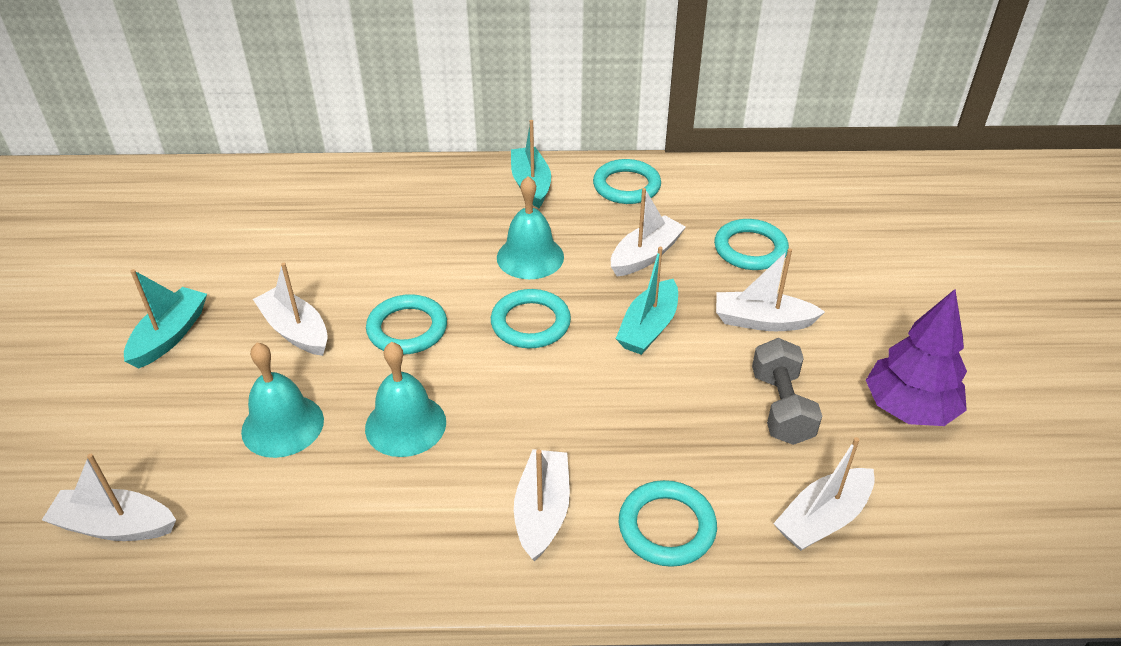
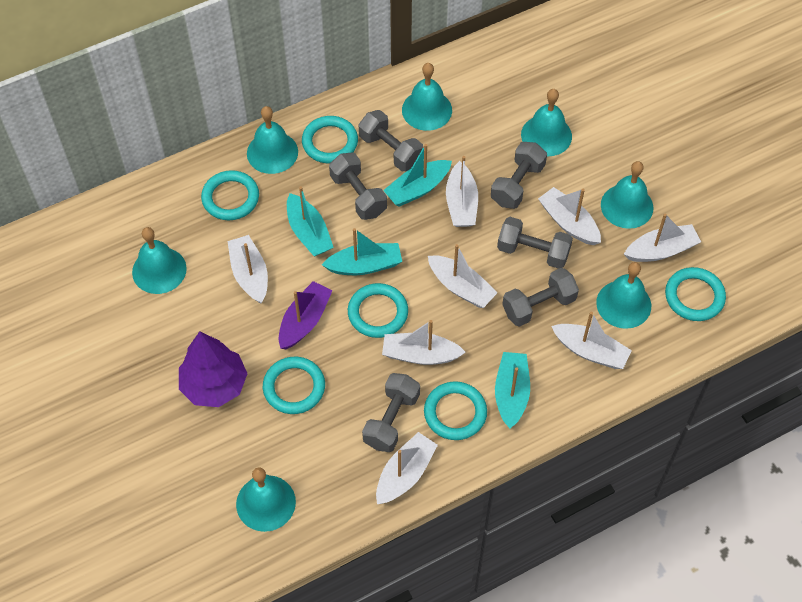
grey dumbbell: 1 -> 6
purple boat: 0 -> 1
turquoise bell: 3 -> 7
turquoise boat: 3 -> 4
turquoise ring: 5 -> 6
white boat: 6 -> 8

